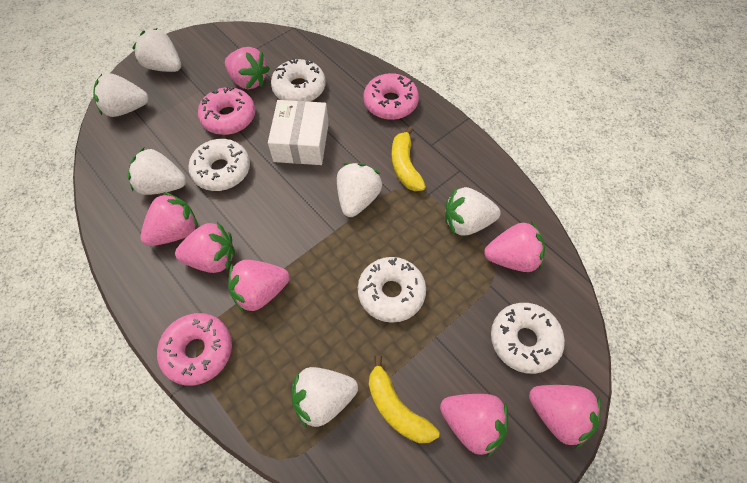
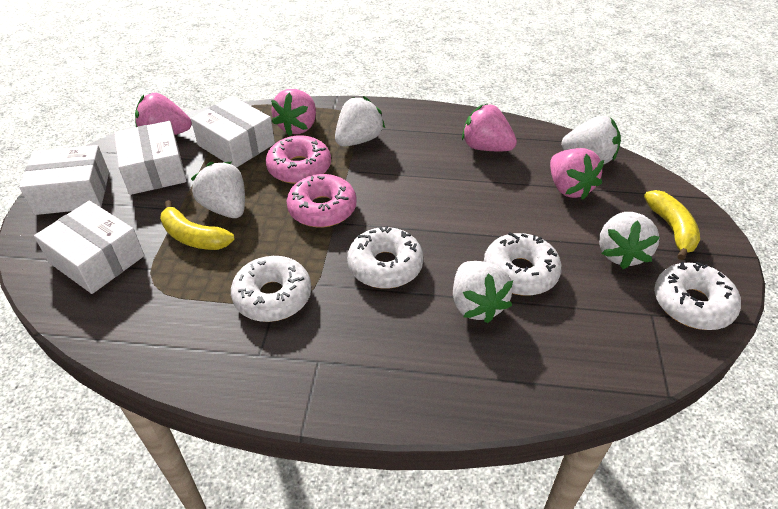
pink donut: 3 -> 2
pink strawberry: 7 -> 4
white box: 1 -> 4
white strawberry: 6 -> 5

